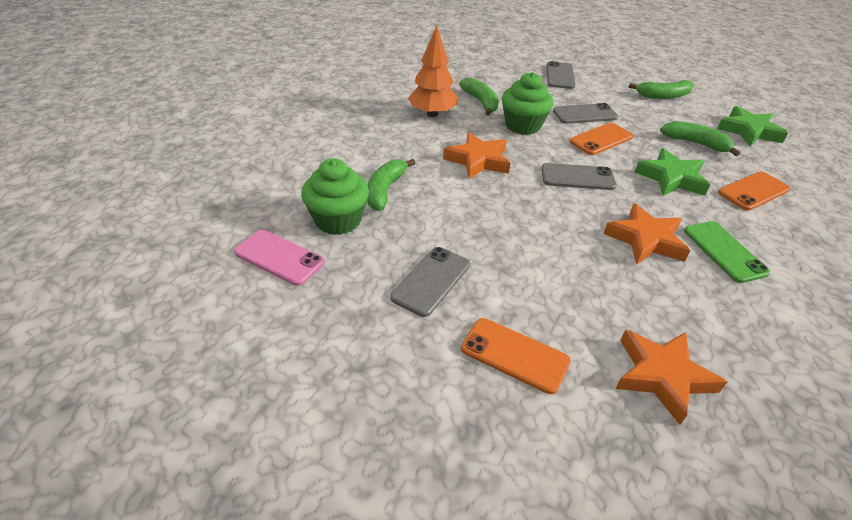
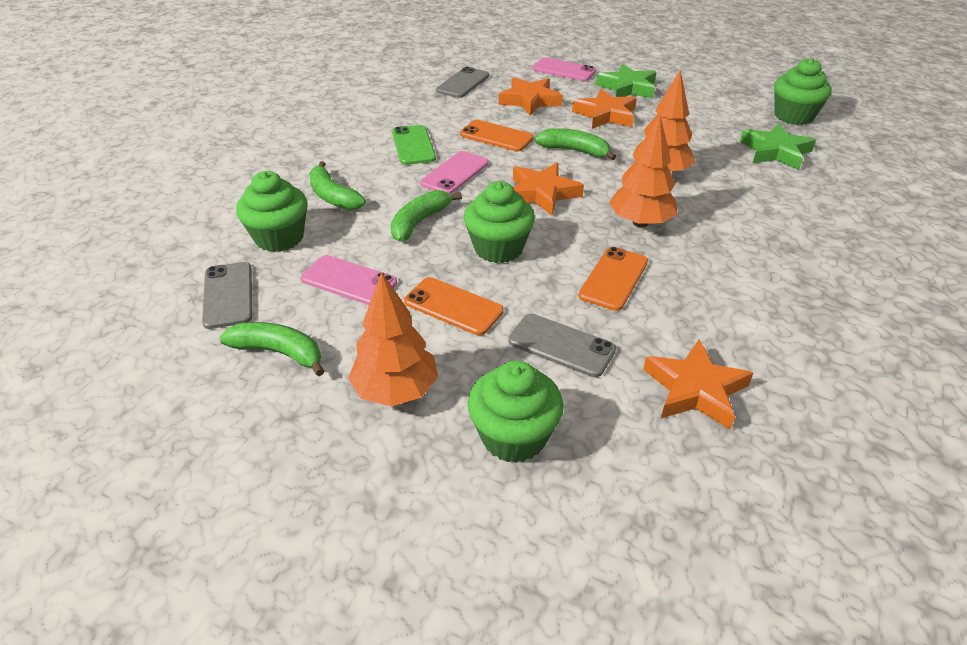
green cupcake: 2 -> 4
grey phone: 4 -> 3
orange star: 3 -> 4
orange tree: 1 -> 3
pink phone: 1 -> 3

